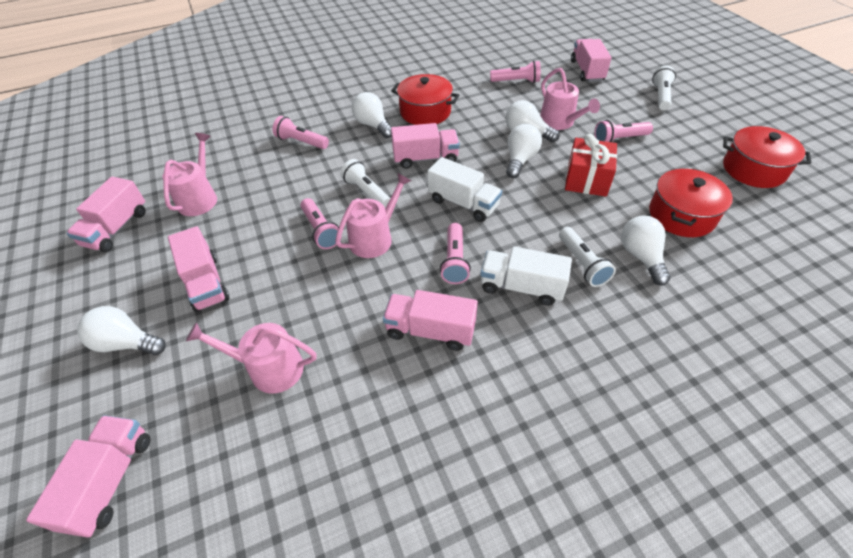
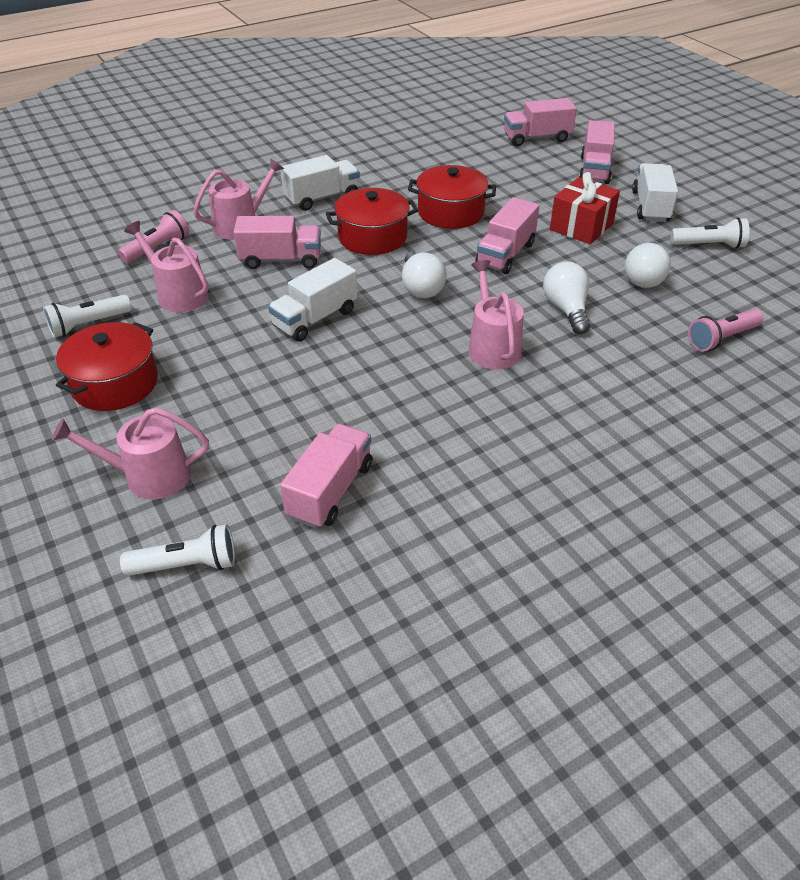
pink flashlight: 5 -> 2
pink truck: 6 -> 5
white light bulb: 5 -> 3
white truck: 2 -> 3

